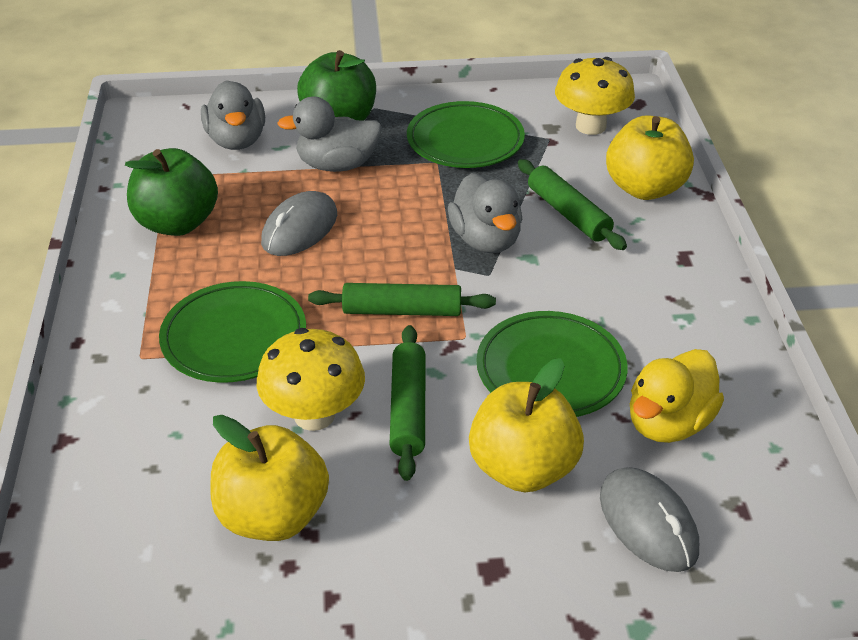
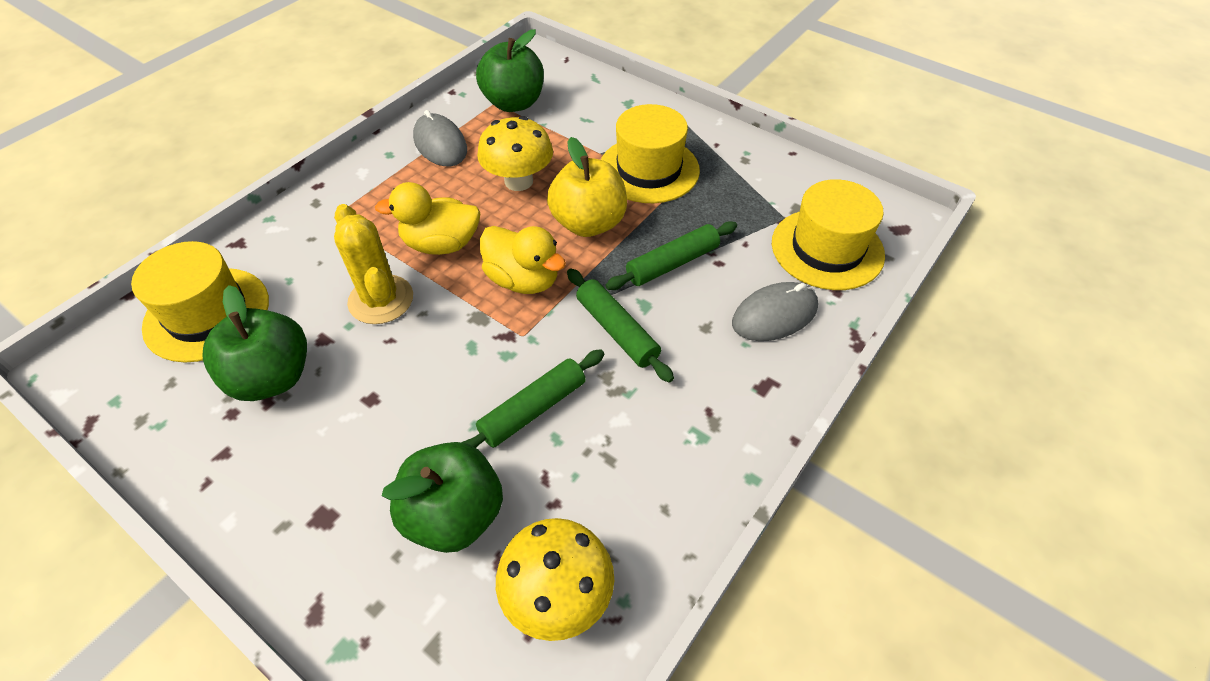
green apple: 2 -> 3
green plate: 3 -> 0
grey duck: 3 -> 0
yellow apple: 3 -> 1
yellow cactus: 0 -> 1
yellow duck: 1 -> 2
yellow hat: 0 -> 3

